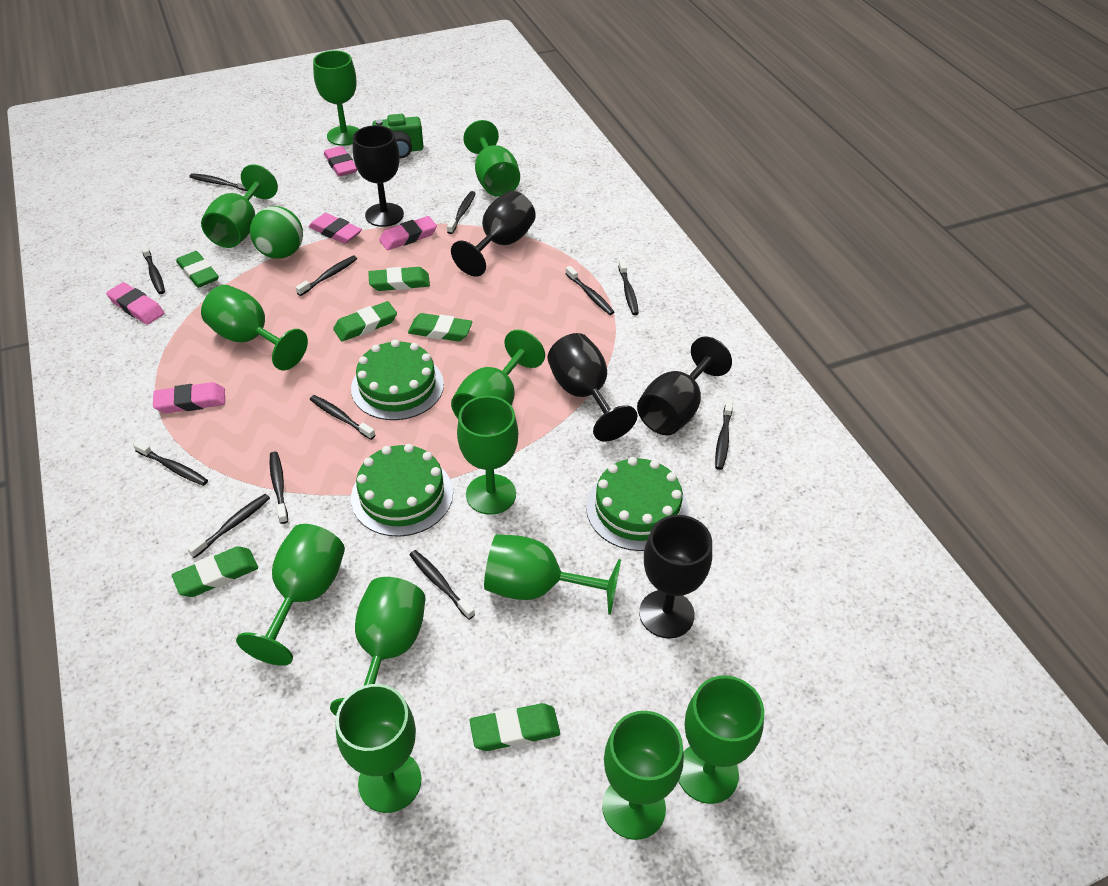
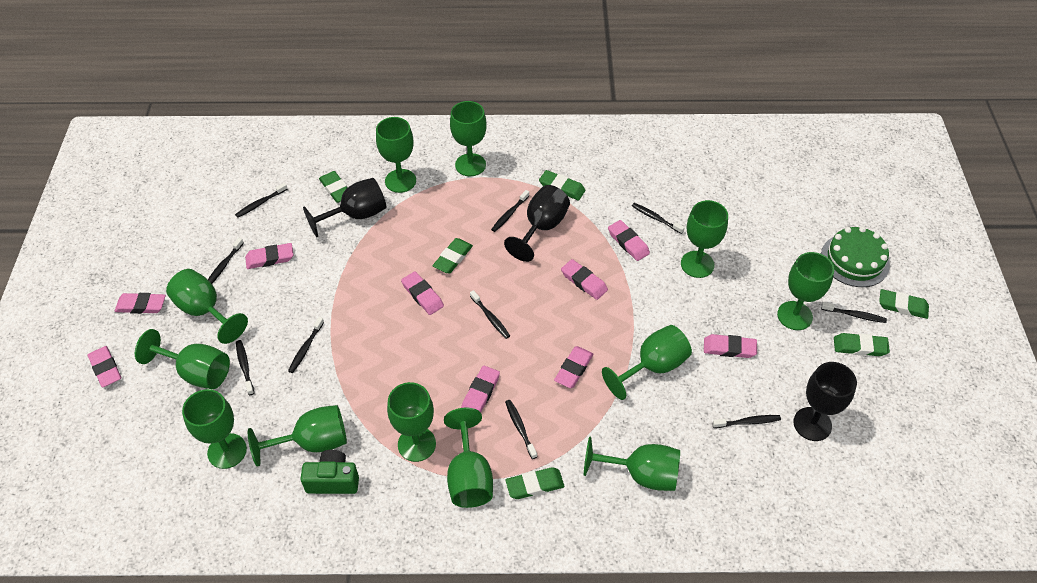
black goblet: 5 -> 3
black toothbrush: 12 -> 10
green ball: 1 -> 0
green cake: 3 -> 1
pink eraser: 5 -> 9

